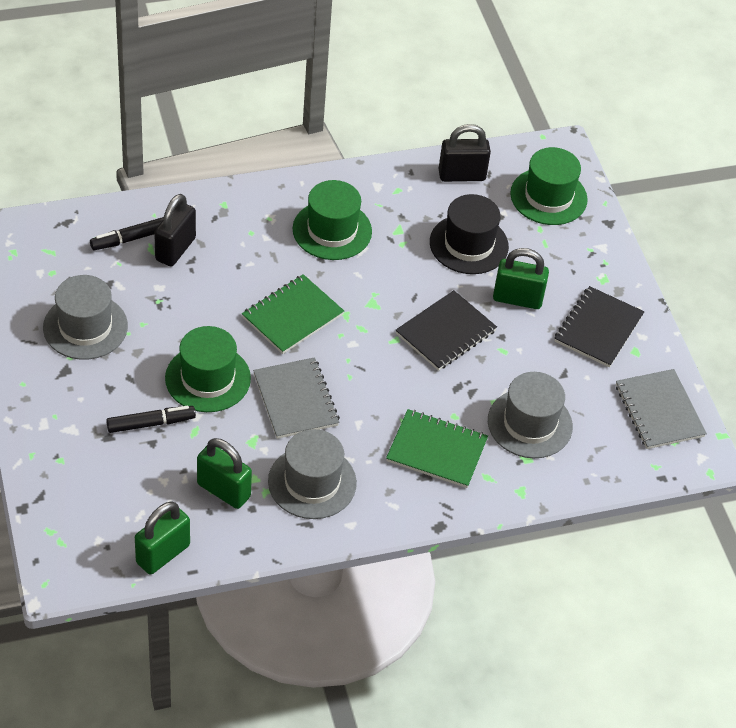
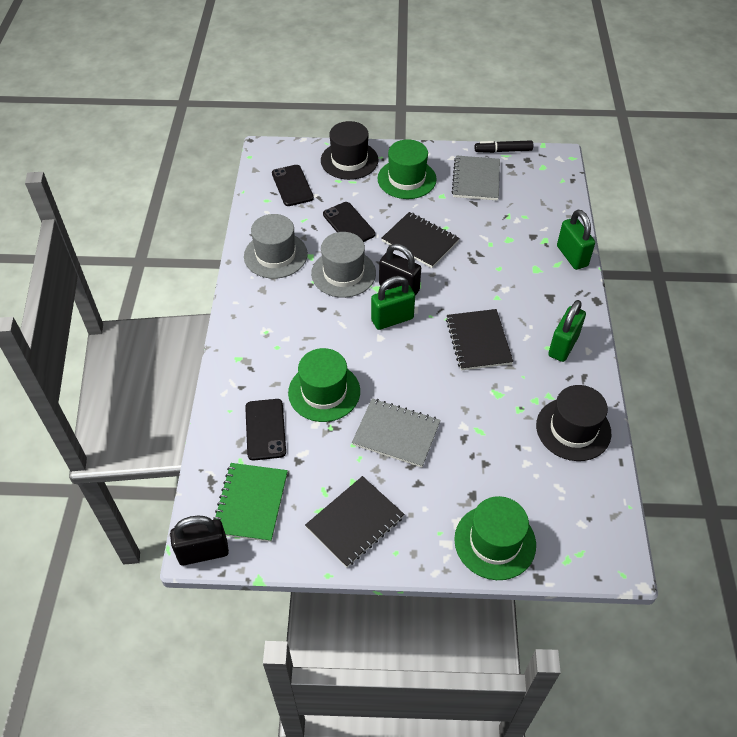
black hat: 1 -> 2
black marker: 2 -> 1
black notebook: 2 -> 3
black phone: 0 -> 3
green notebook: 2 -> 1
grey hat: 3 -> 2

